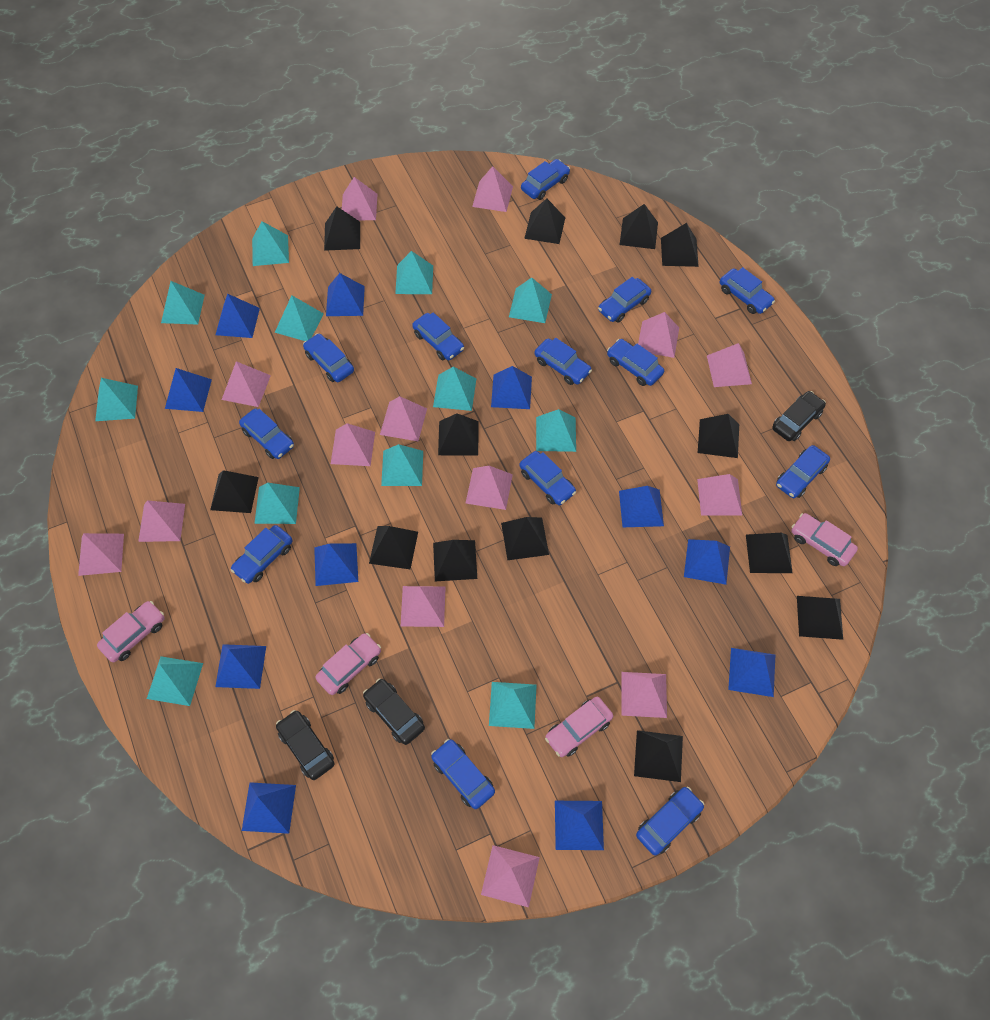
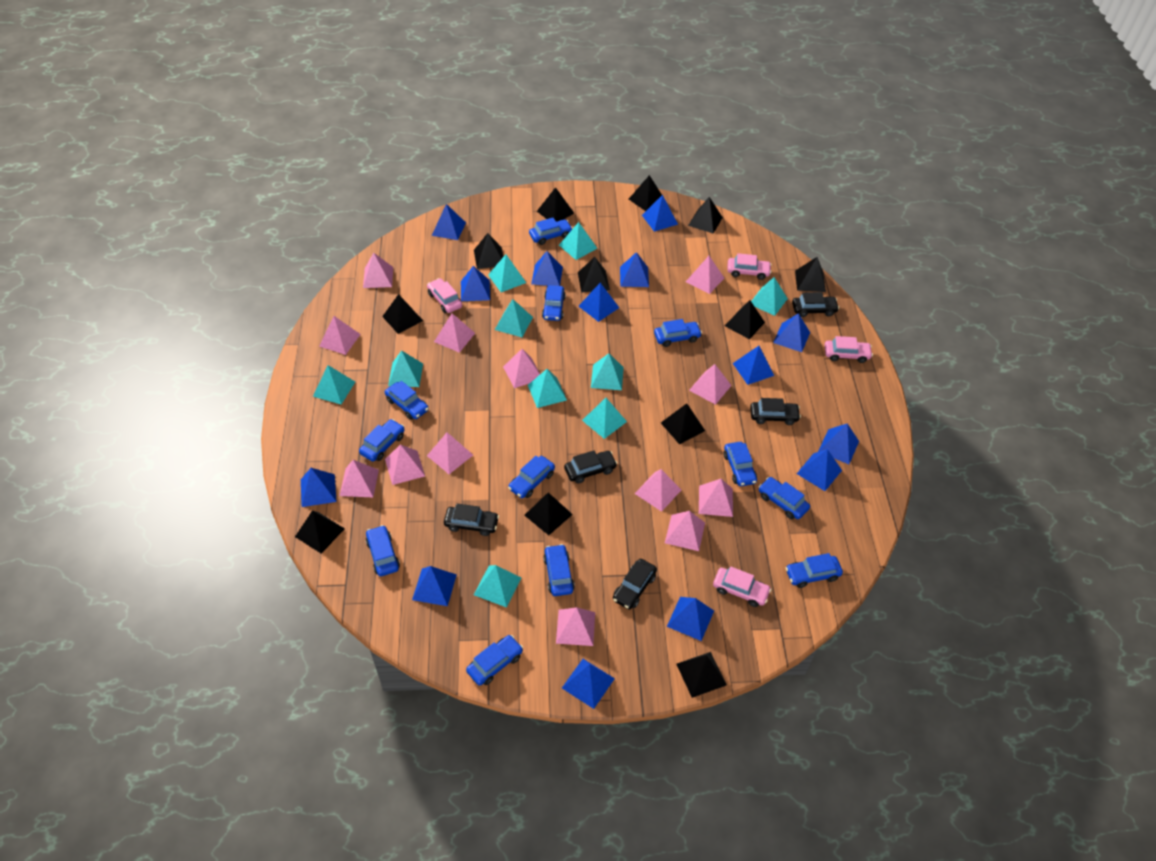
black car: 3 -> 5
black pyramid: 13 -> 12
blue car: 13 -> 12
blue pyramid: 11 -> 14
pink pyramid: 14 -> 13
turquoise pyramid: 12 -> 10

